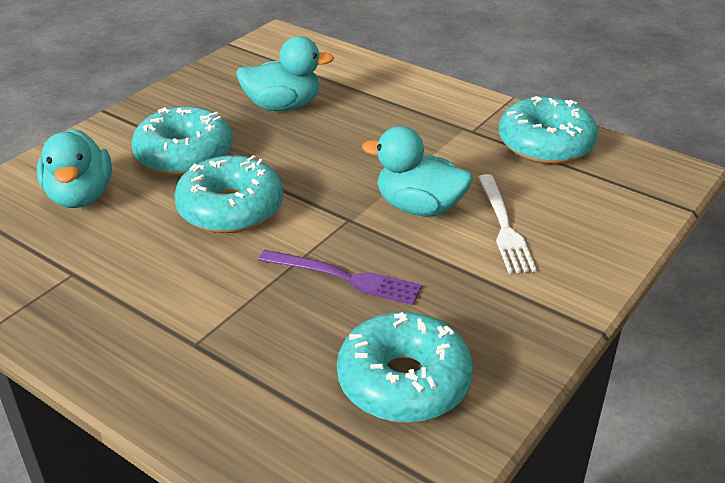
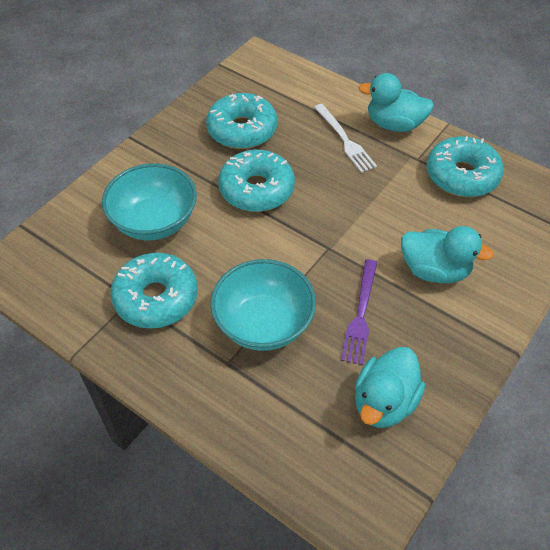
turquoise bowl: 0 -> 2

